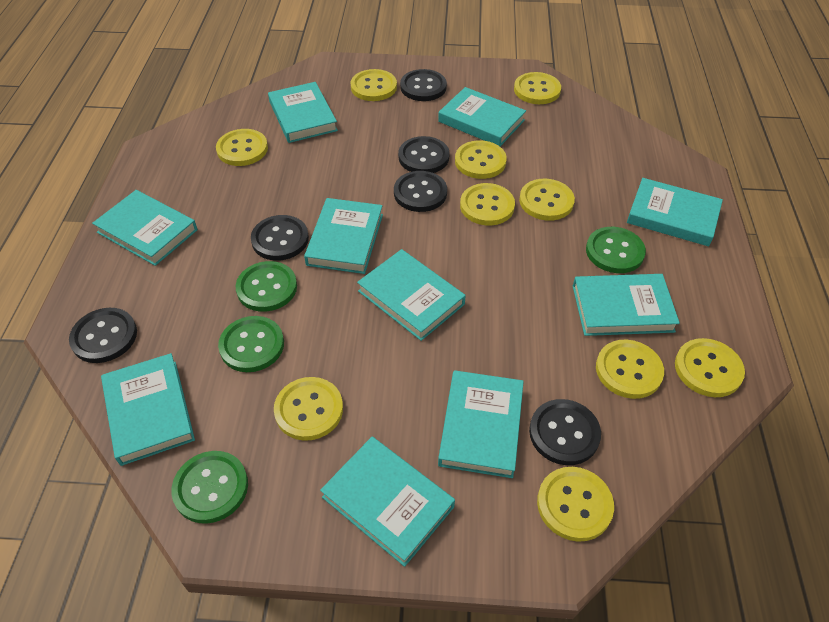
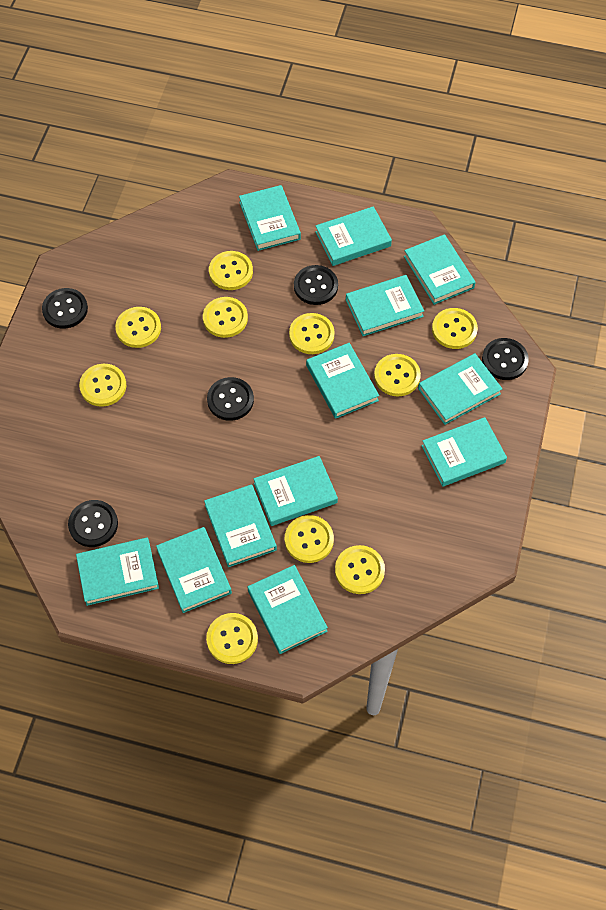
black button: 6 -> 5
green button: 4 -> 0
turquoise book: 10 -> 12

